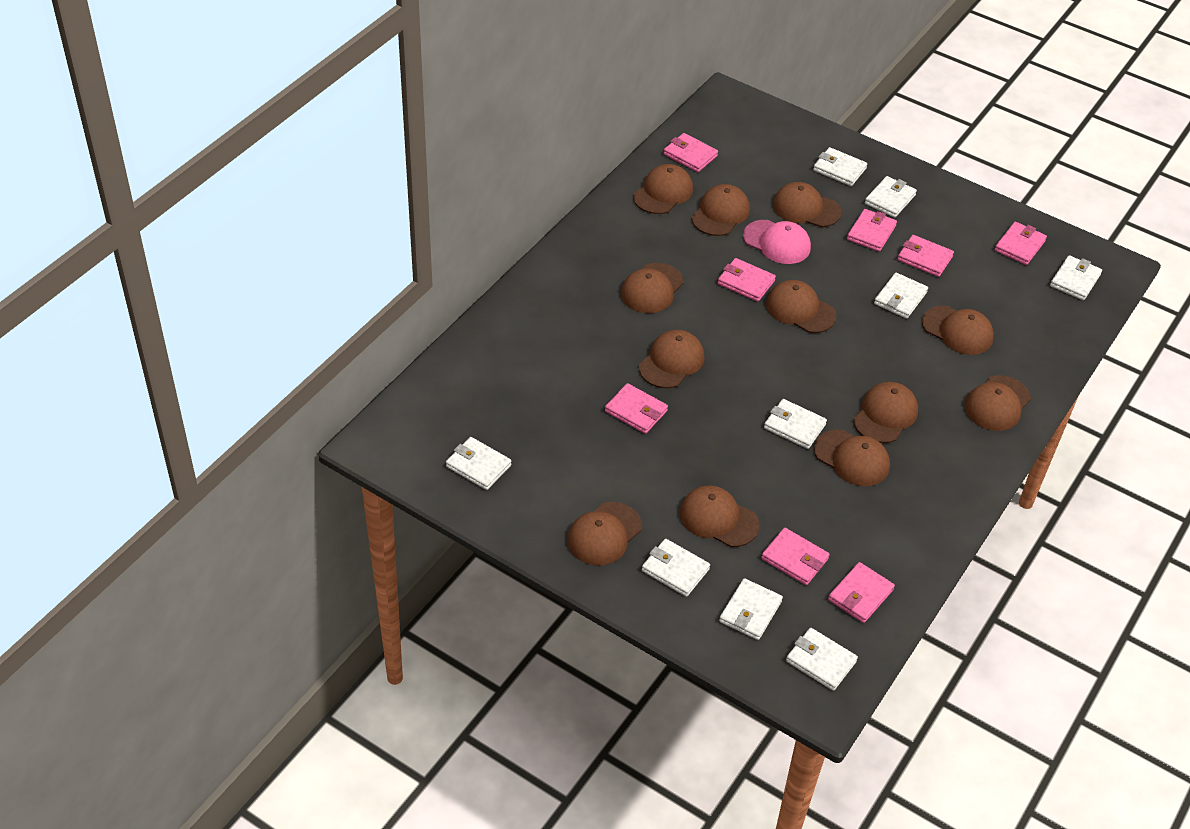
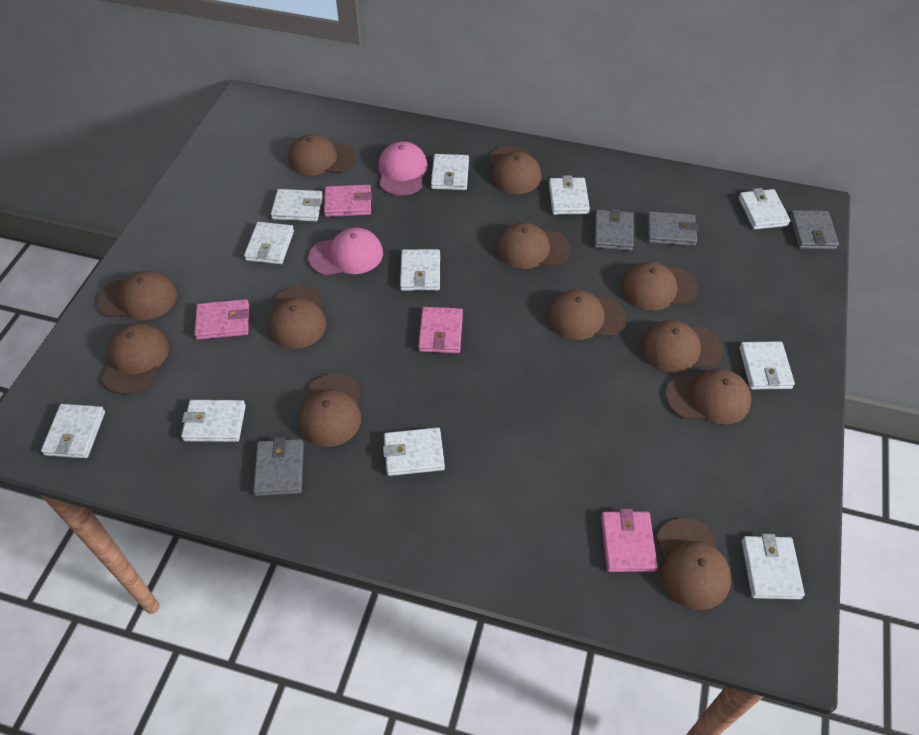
grey wallet: 0 -> 4
pink cap: 1 -> 2
pink wallet: 8 -> 4
white wallet: 9 -> 11

